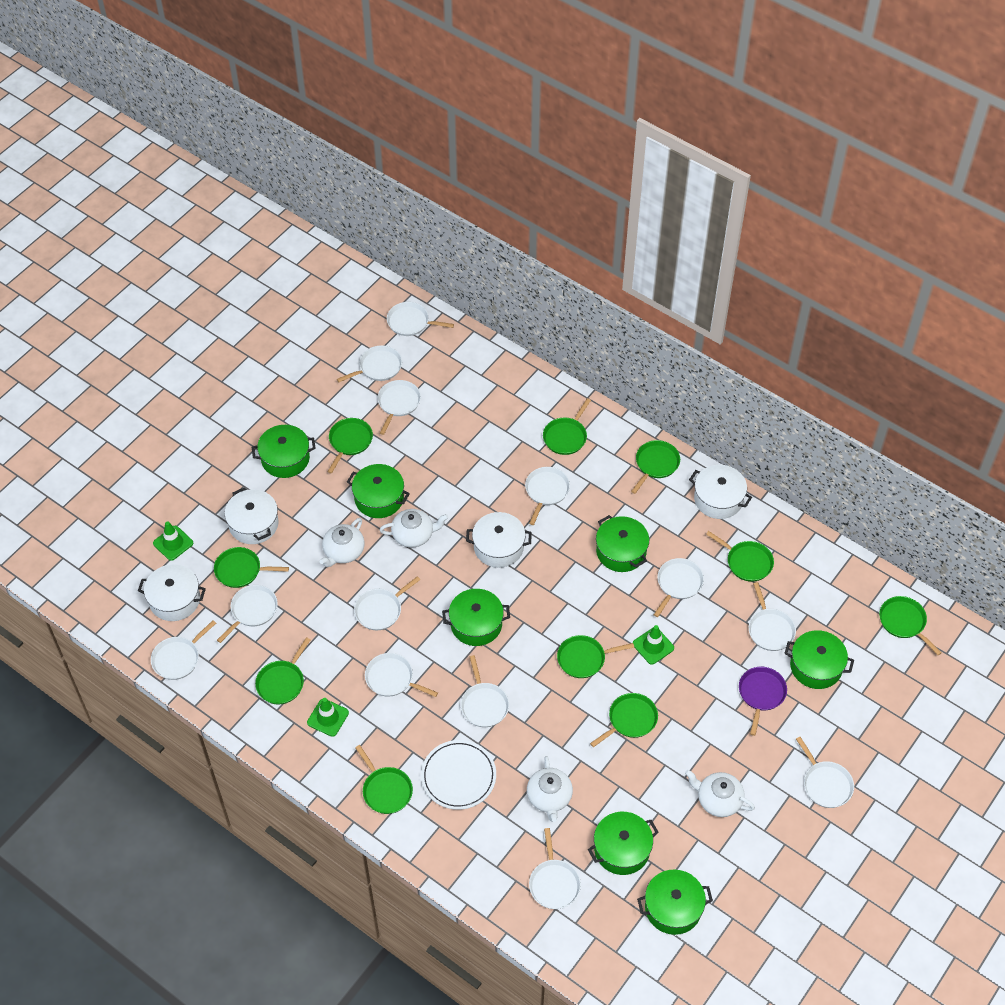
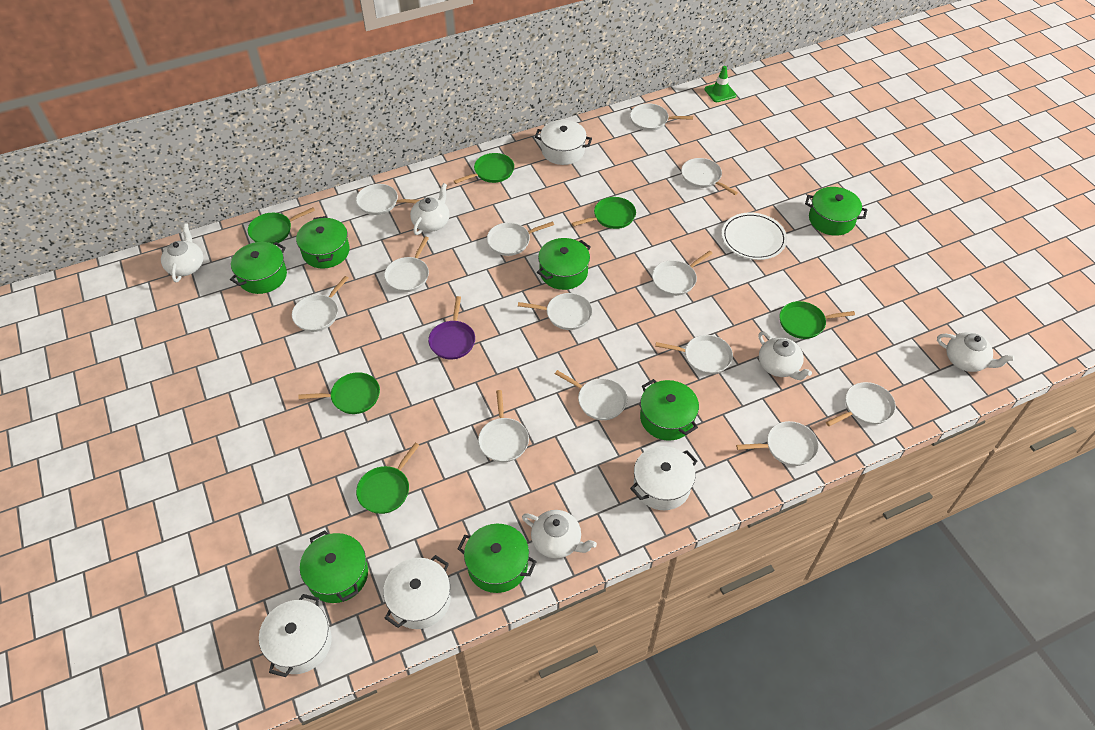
green pan: 10 -> 6
green traffic cone: 3 -> 1
white teapot: 4 -> 5

